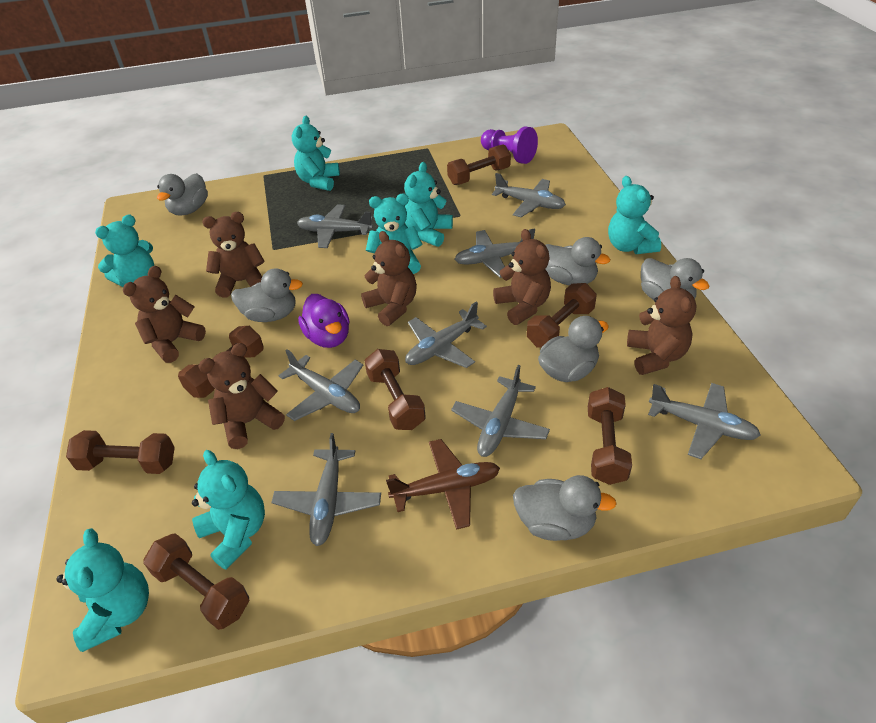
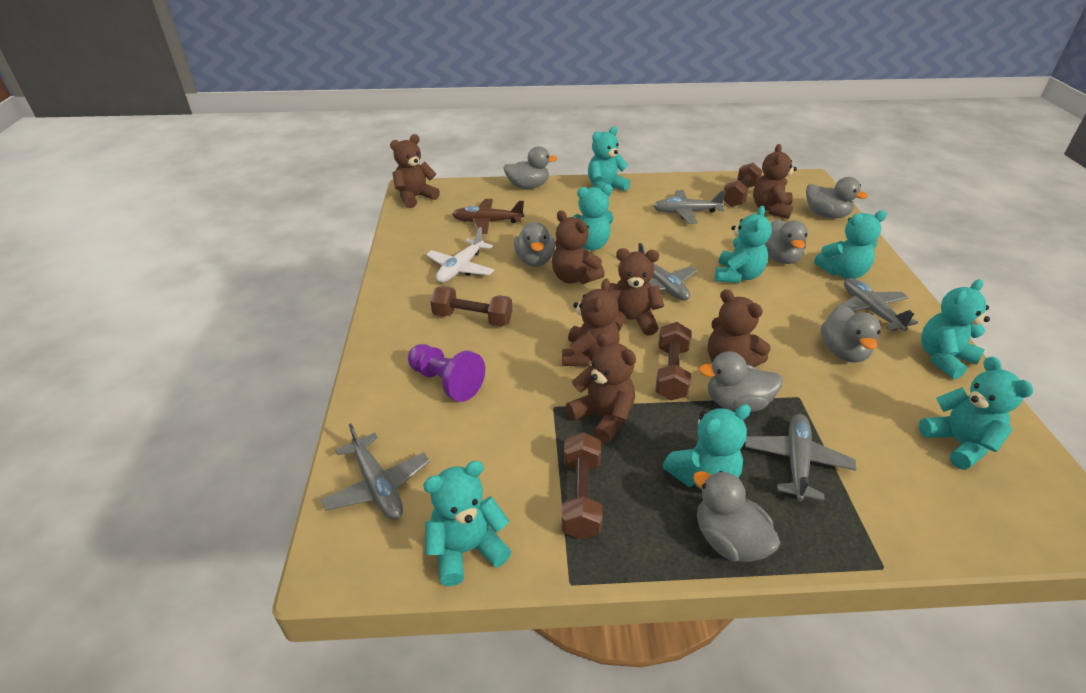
brown dumbbell: 7 -> 4
brown teddy bear: 6 -> 7
grey duck: 6 -> 7
grey plane: 8 -> 5
purple duck: 1 -> 0
turquoise teddy bear: 7 -> 8
white plane: 0 -> 1

